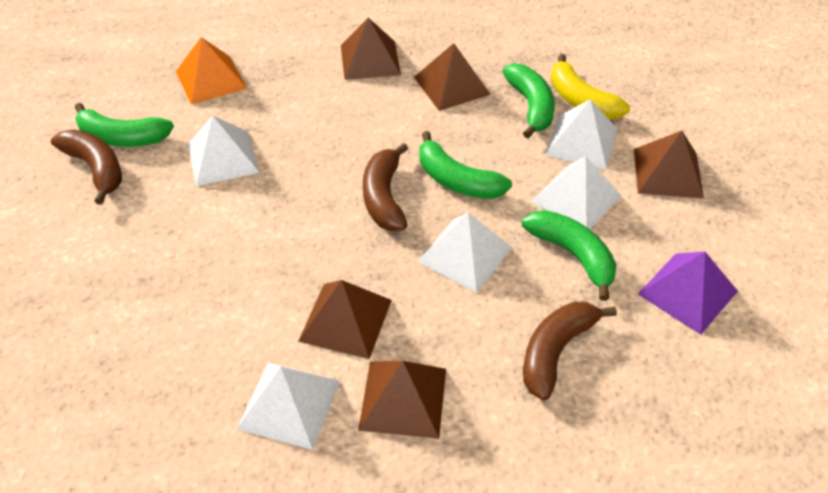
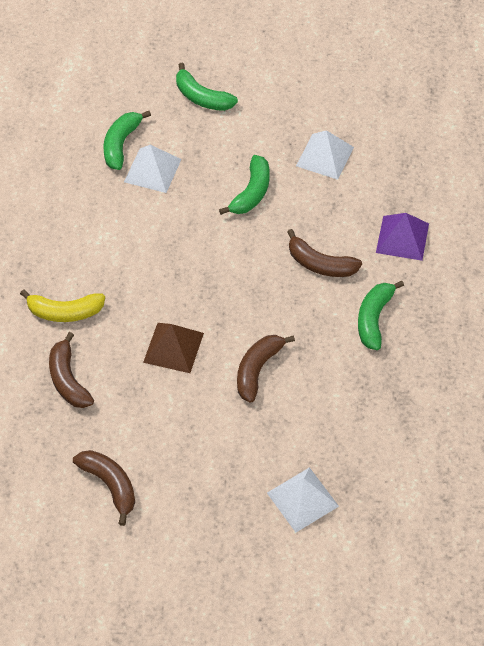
brown banana: 3 -> 4
brown pyramid: 5 -> 1
orange pyramid: 1 -> 0
white pyramid: 5 -> 3

